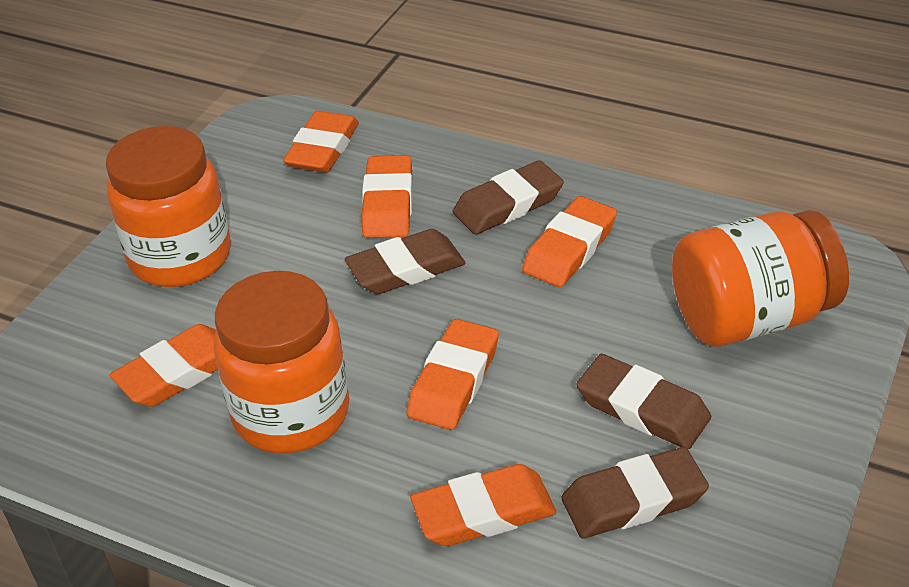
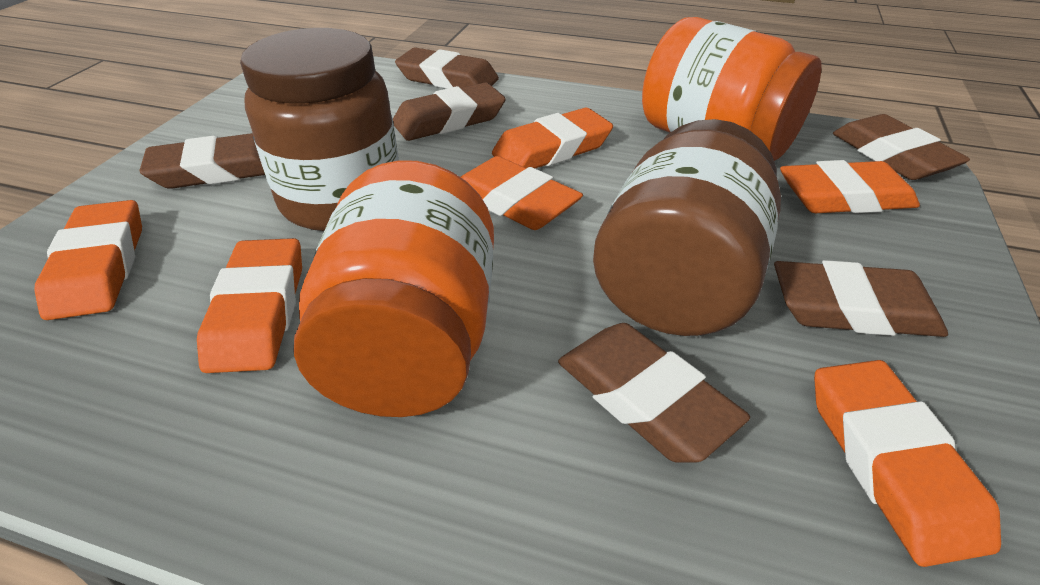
brown eraser: 4 -> 6
brown jar: 0 -> 2
orange jar: 3 -> 2

